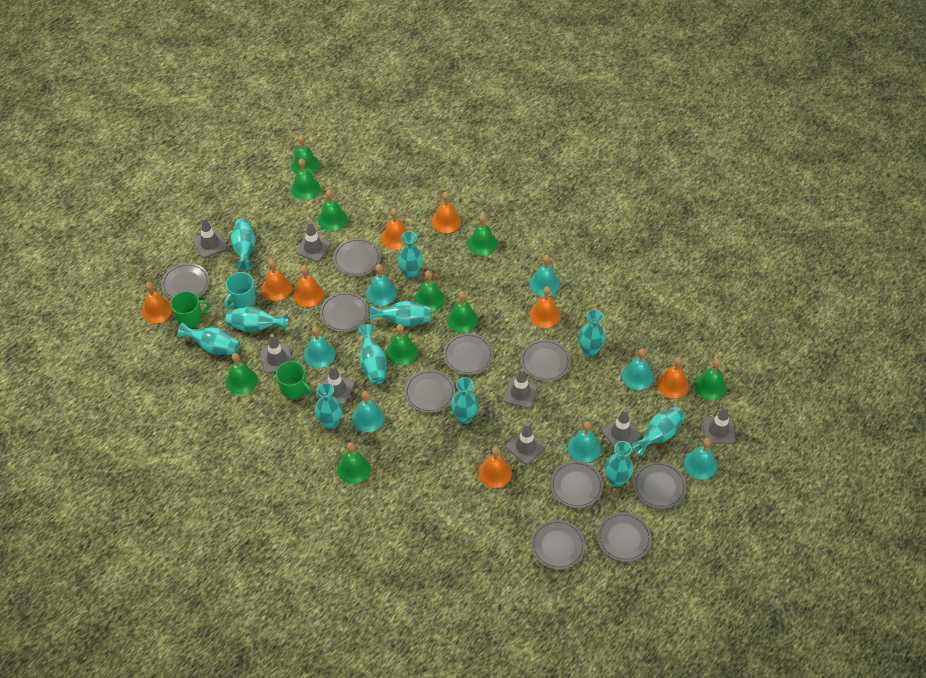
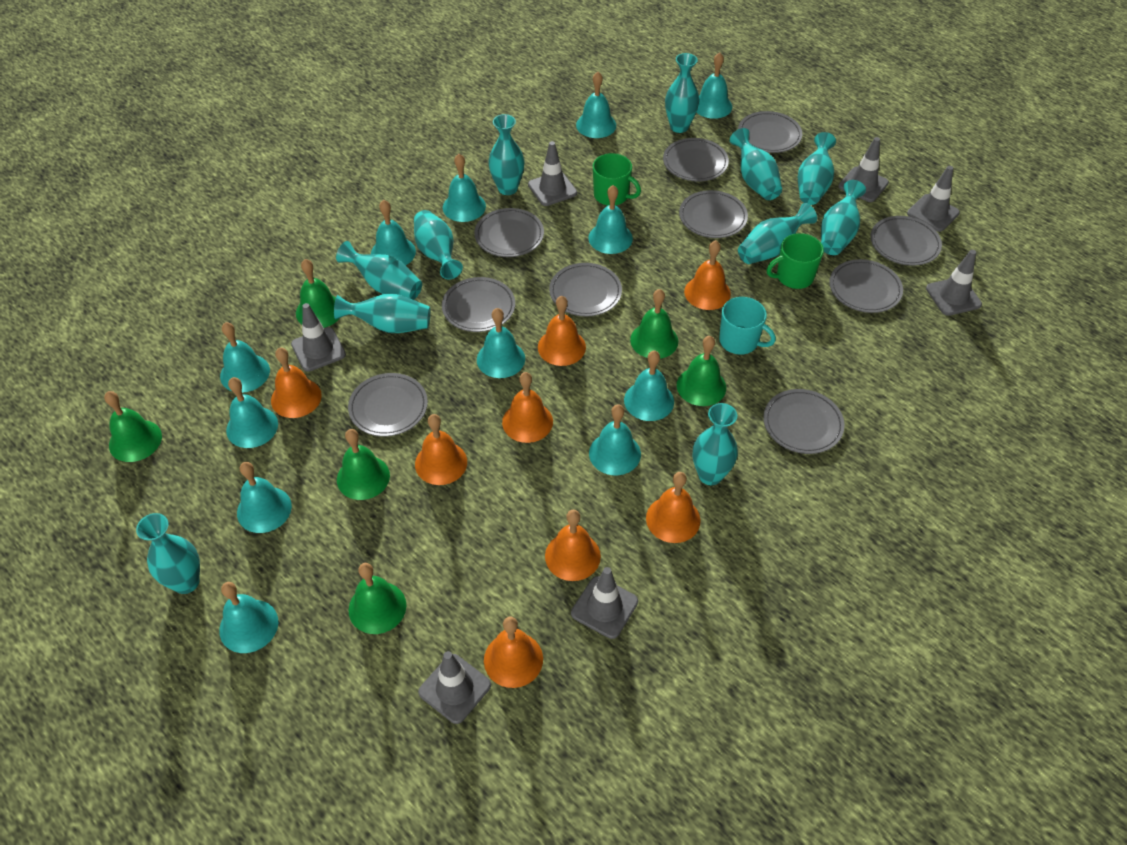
green bell: 10 -> 6
grey traffic cone: 8 -> 7
turquoise bell: 7 -> 12

